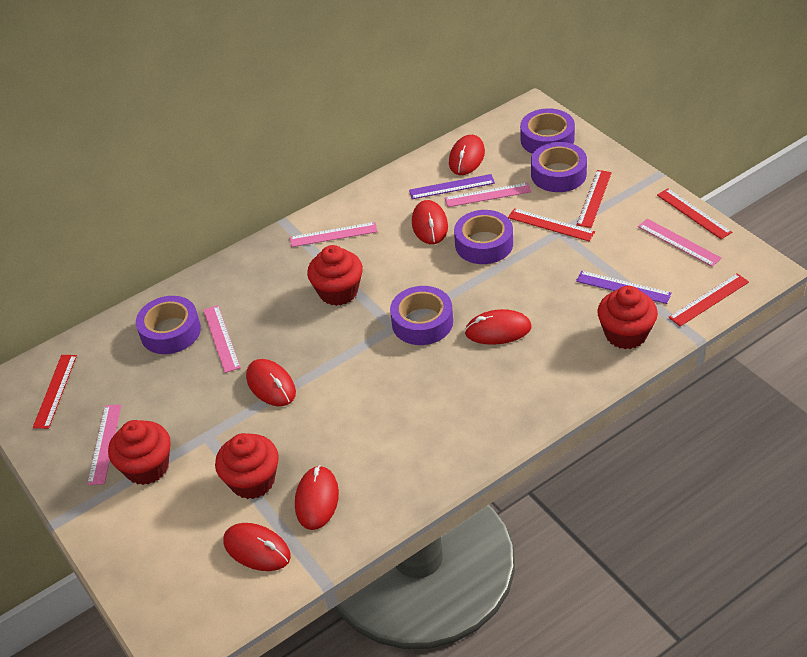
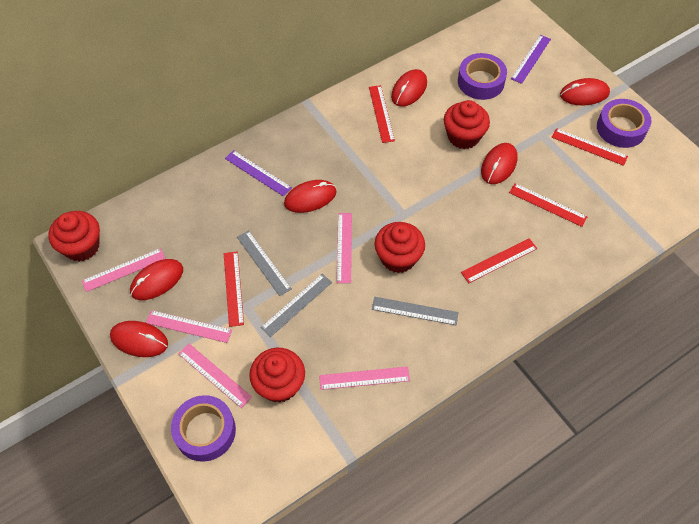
grey ruler: 0 -> 3
purple tape: 5 -> 3

